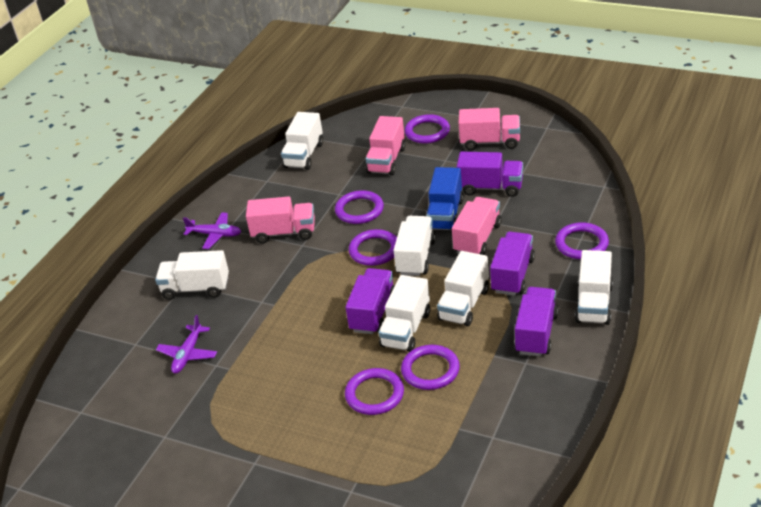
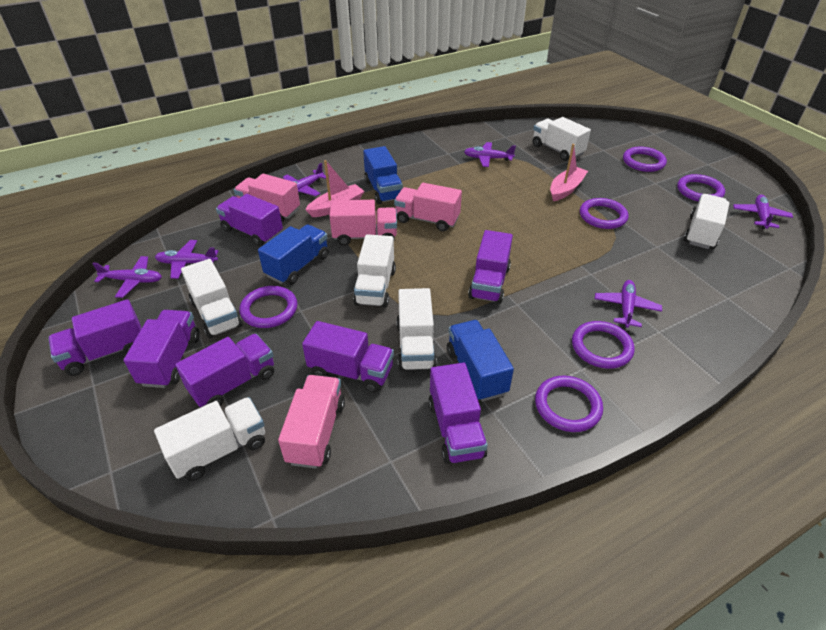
blue truck: 1 -> 3
pink boat: 0 -> 2
purple plane: 2 -> 6
purple truck: 4 -> 7

